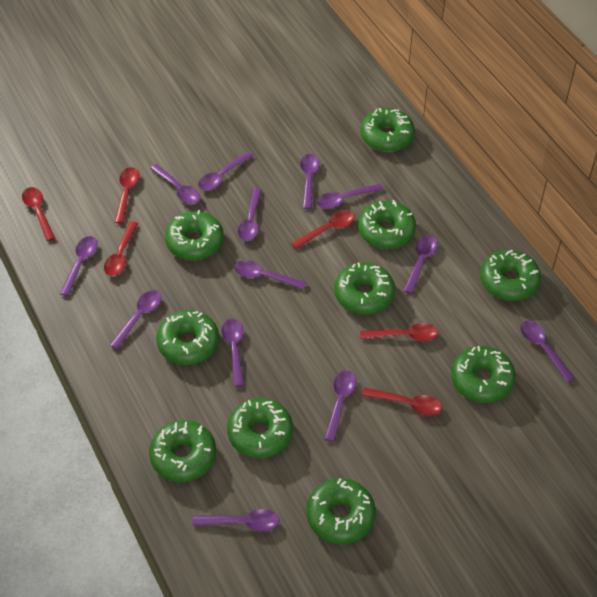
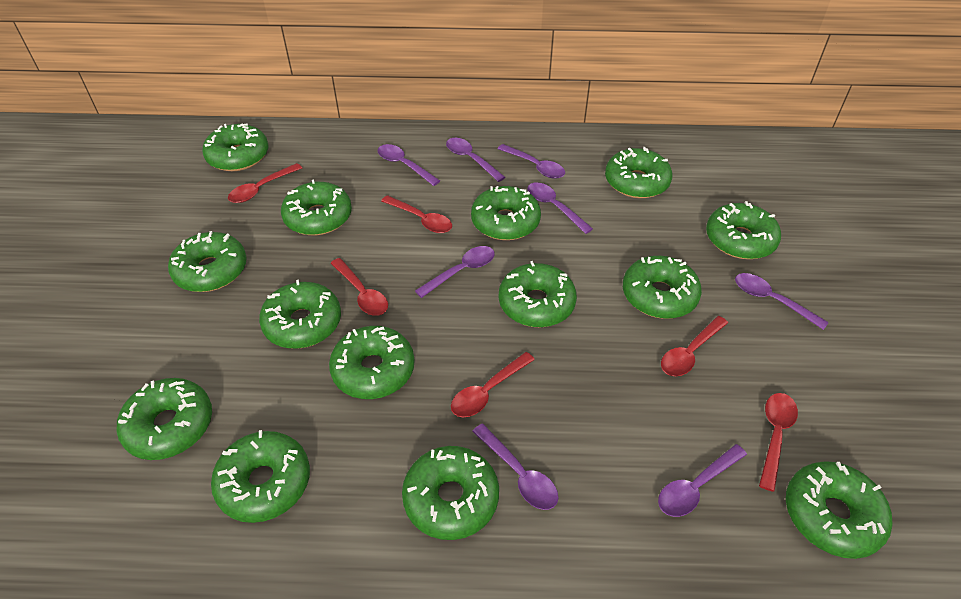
green donut: 10 -> 14
purple spoon: 13 -> 8

